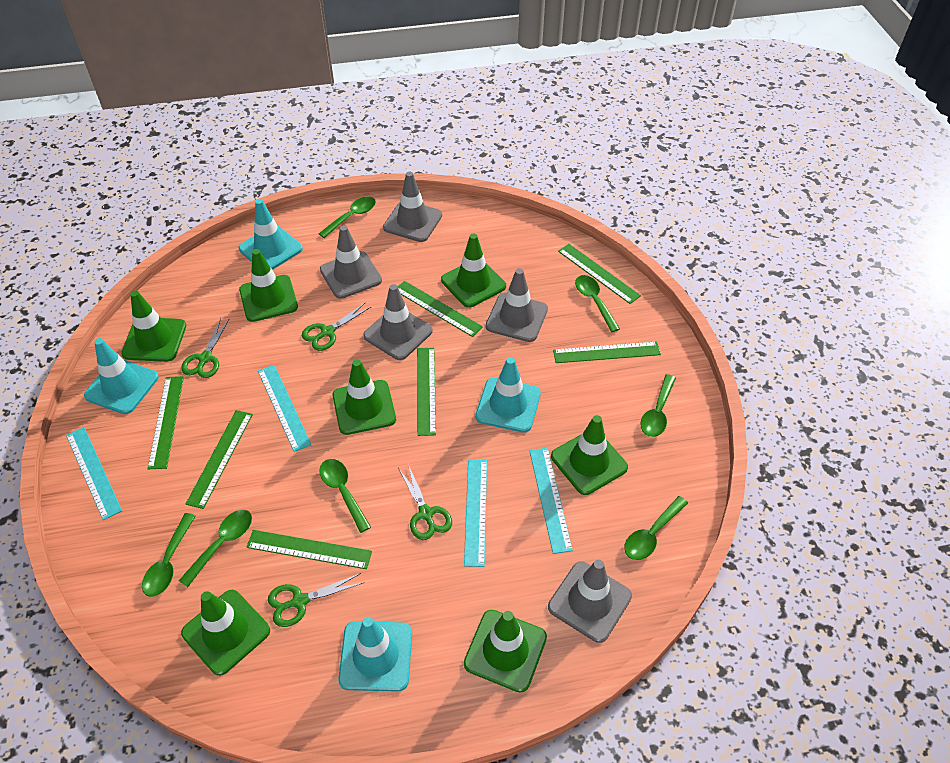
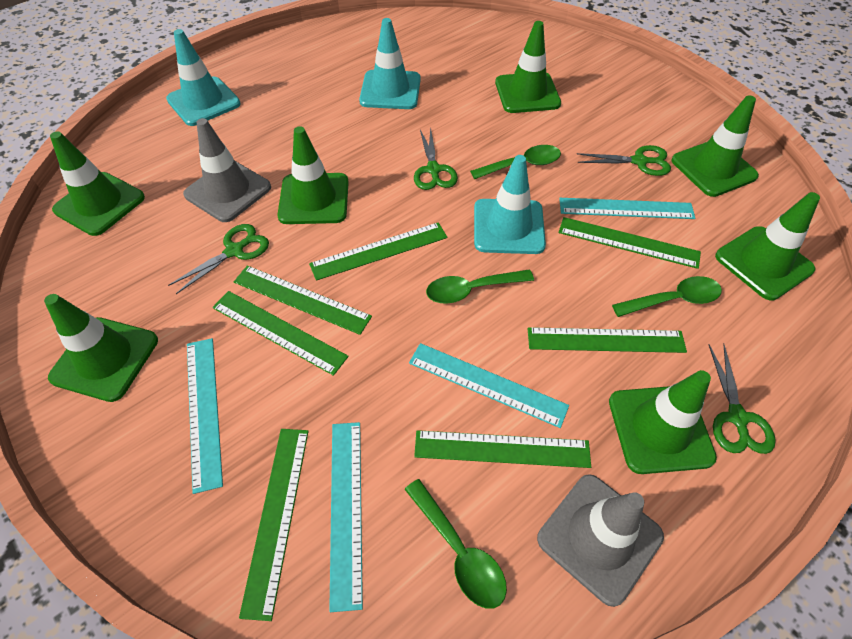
green spoon: 7 -> 4
grey traffic cone: 5 -> 2
turquoise traffic cone: 4 -> 3

